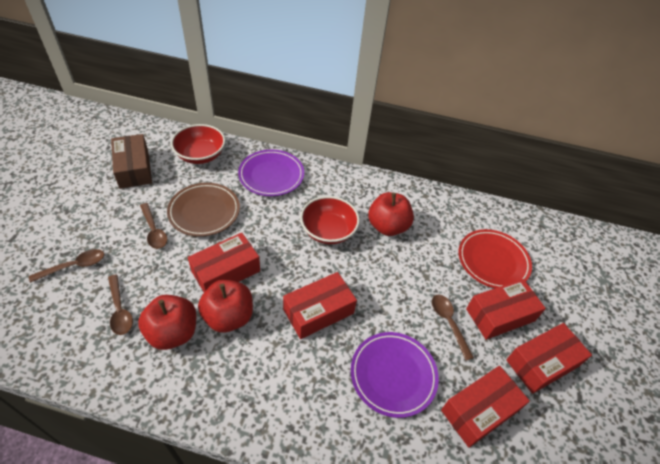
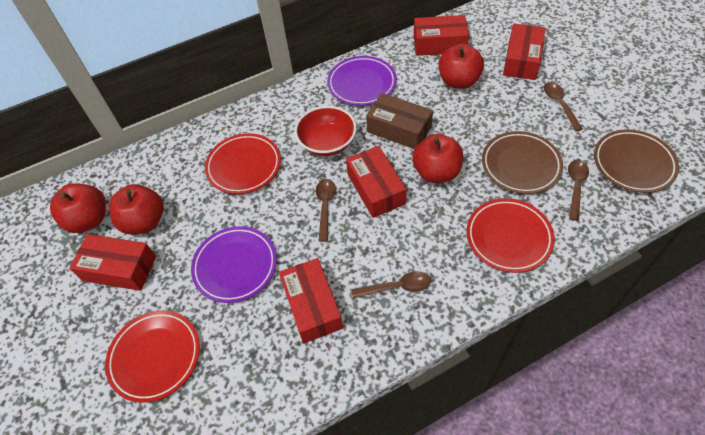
brown plate: 1 -> 2
red apple: 3 -> 4
red bowl: 2 -> 1
red plate: 1 -> 3

